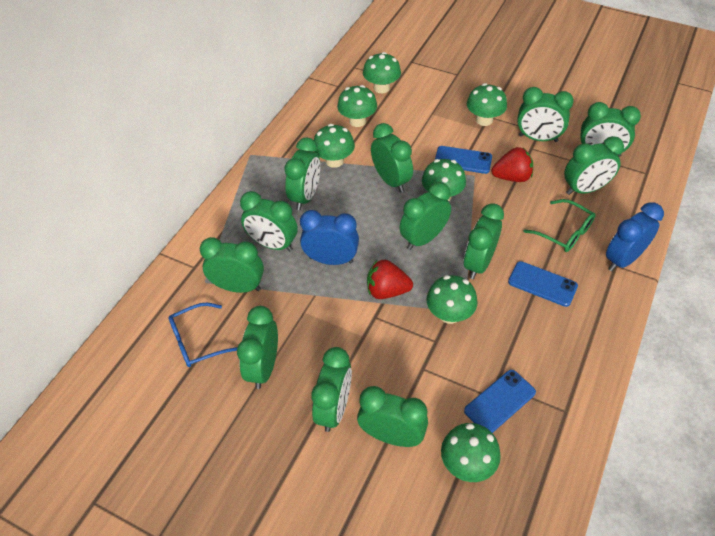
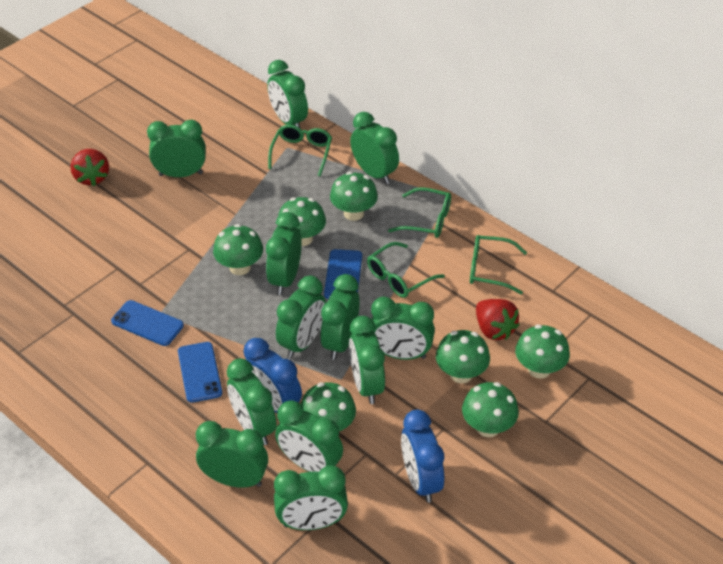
blue glasses: 1 -> 0
green glasses: 1 -> 4

